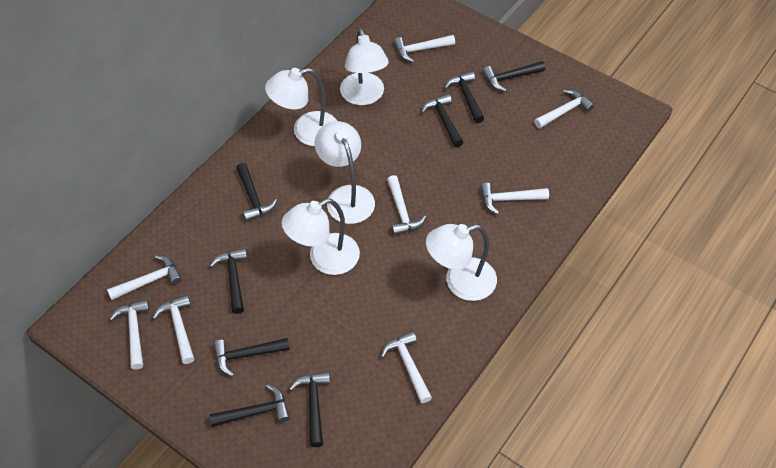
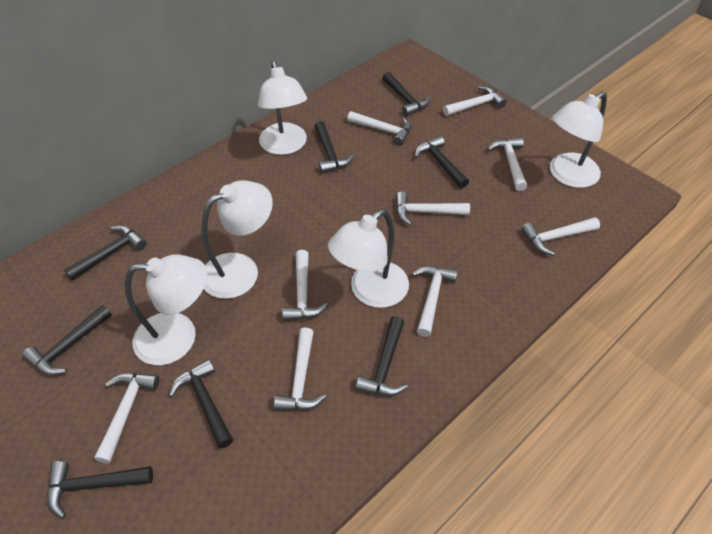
white hammer: 8 -> 9

